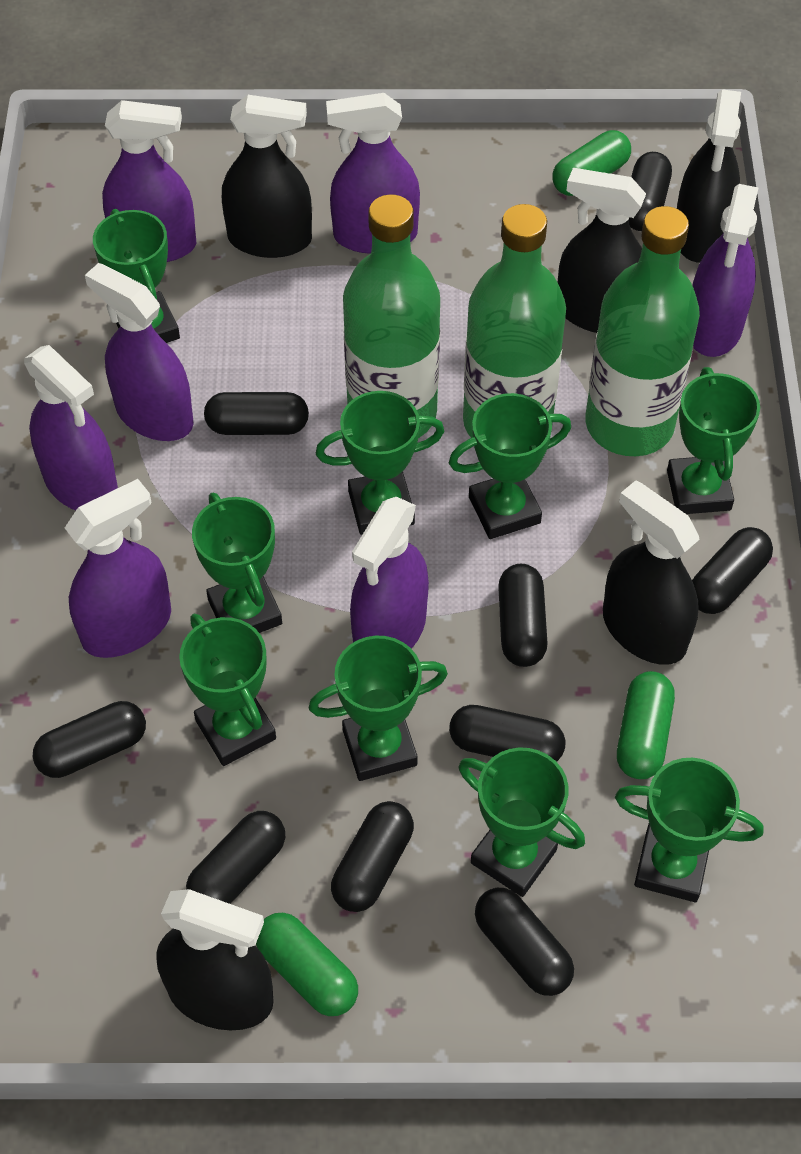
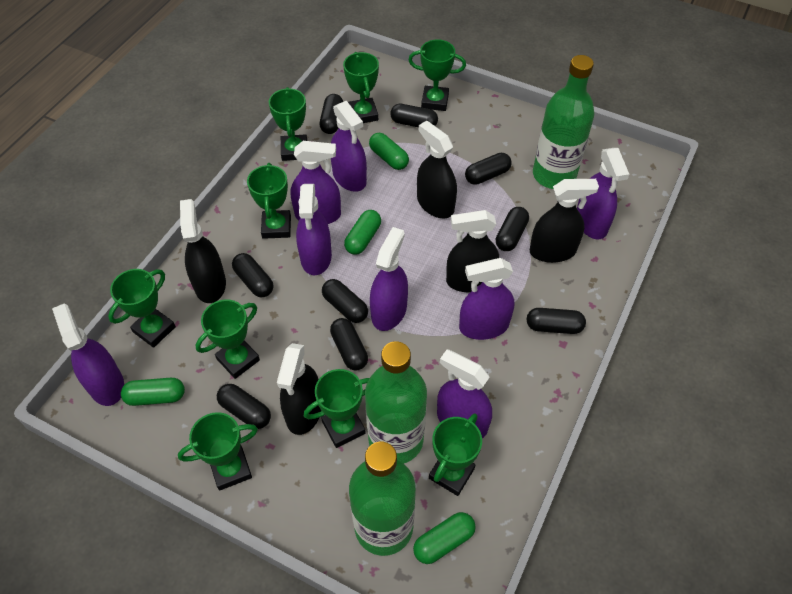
green capsule: 3 -> 4
purple spray bottle: 7 -> 8

